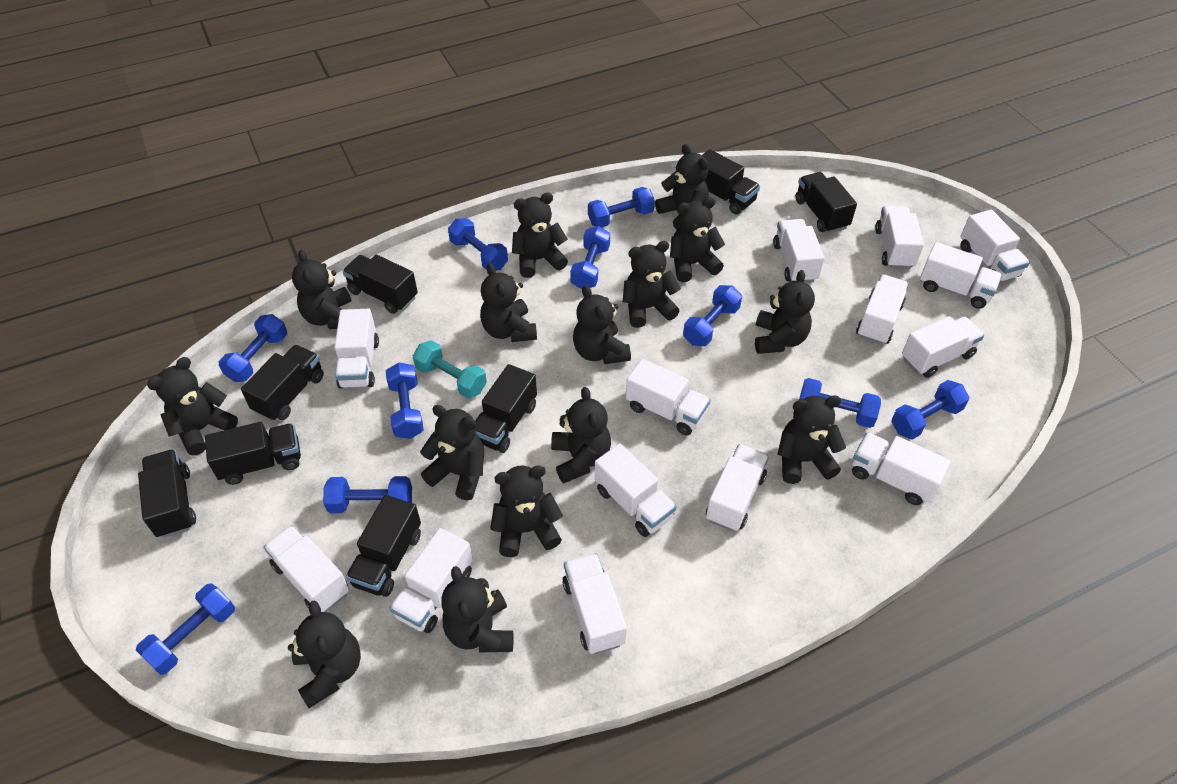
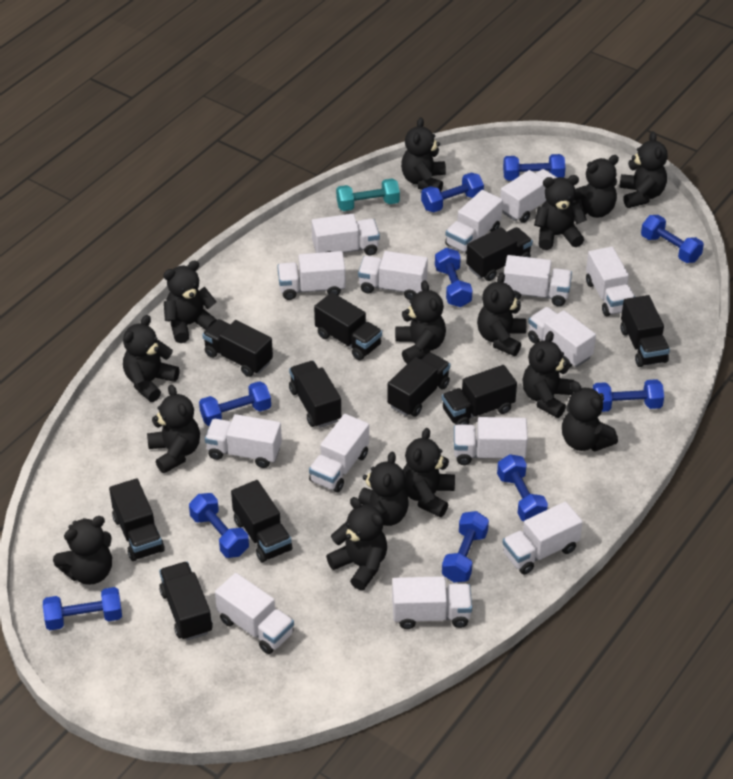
black truck: 8 -> 10

